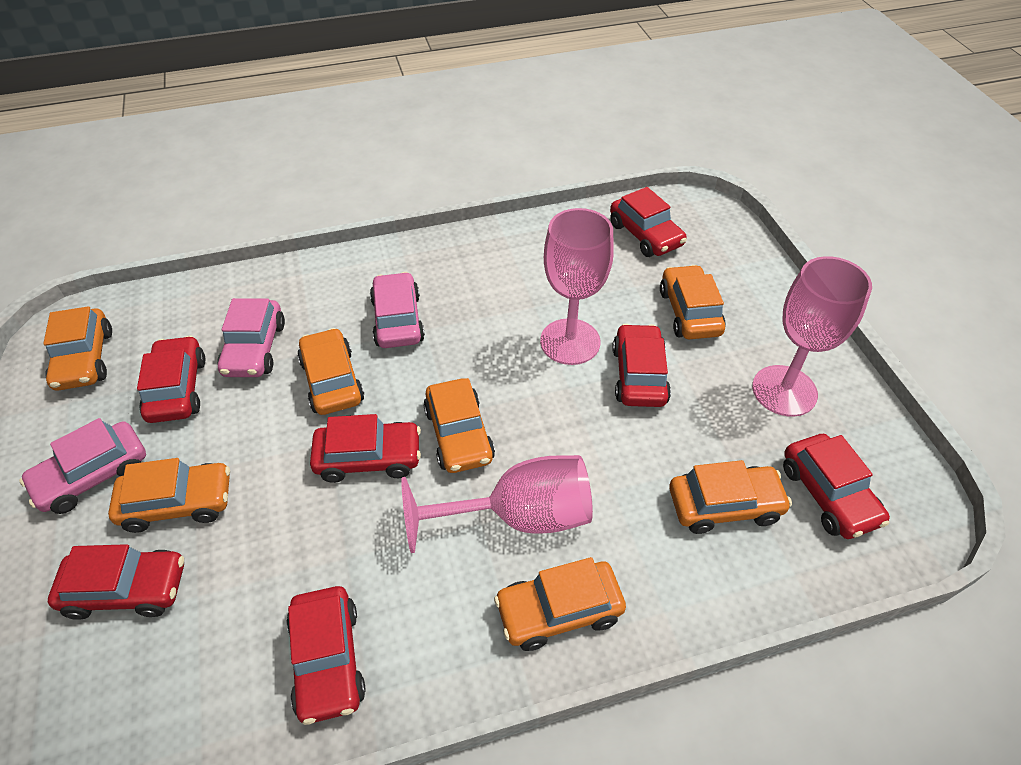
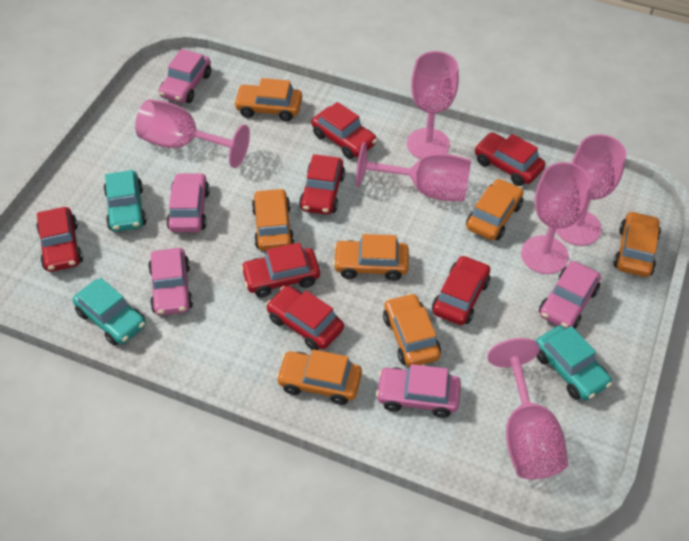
pink car: 3 -> 5
pink goblet: 3 -> 6
turquoise car: 0 -> 3

